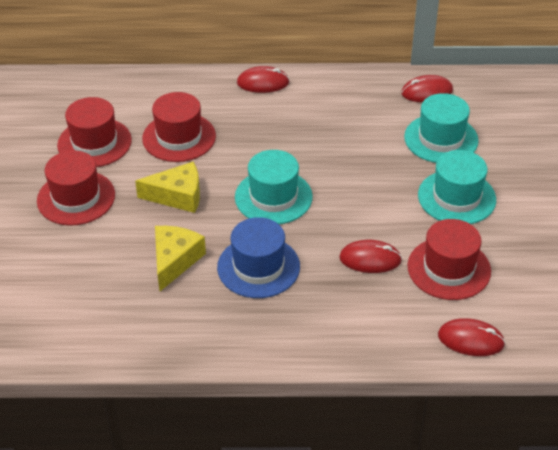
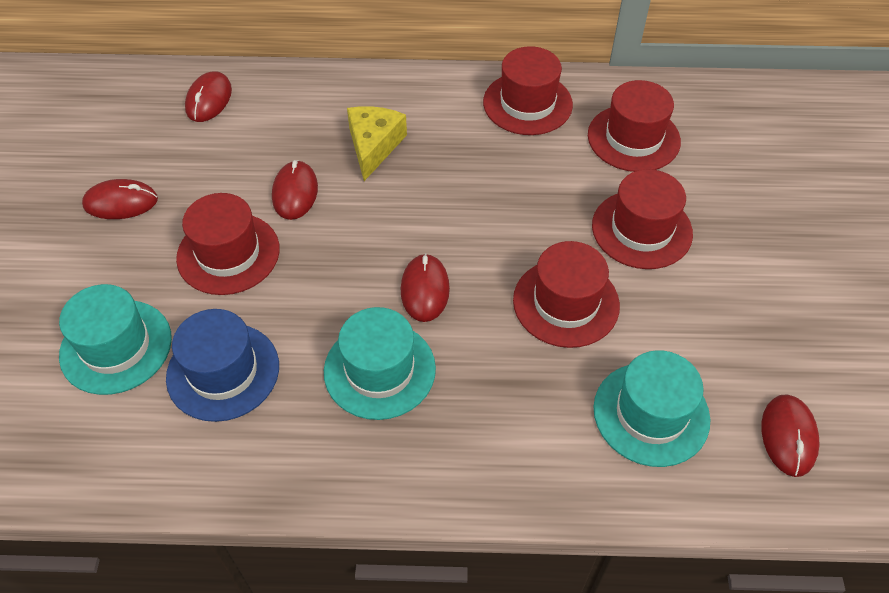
red hat: 4 -> 5
red mouse: 4 -> 5
yellow cheese: 2 -> 1

